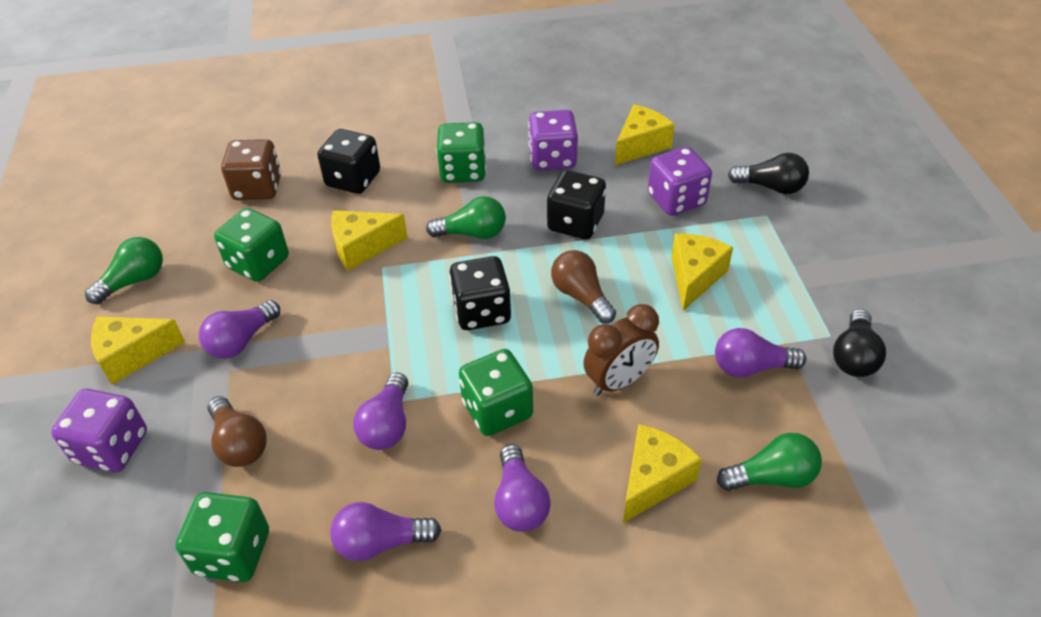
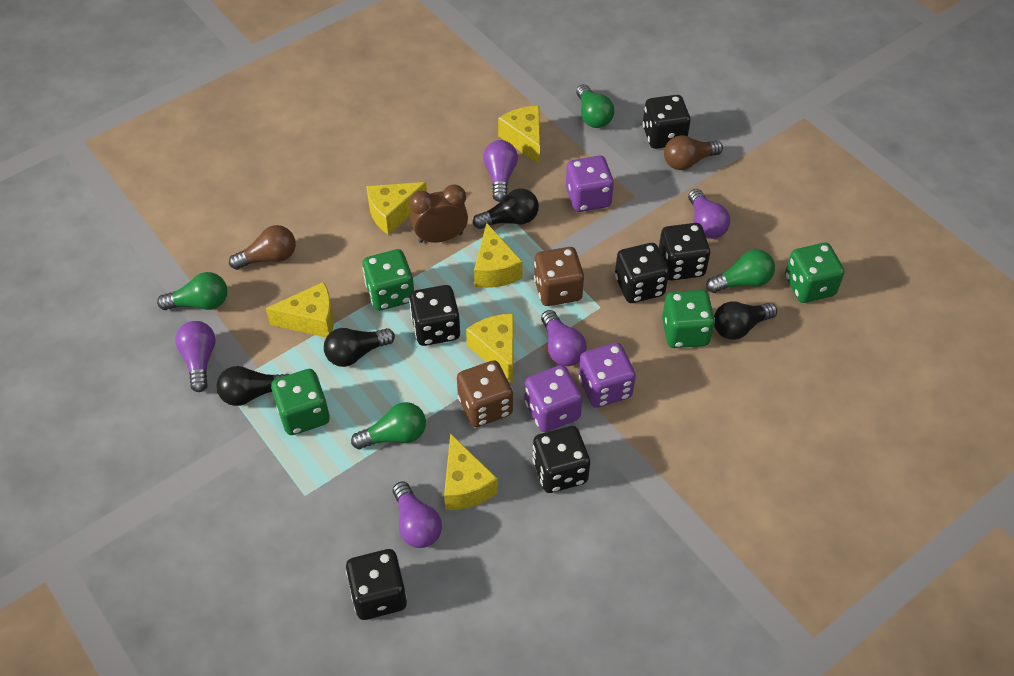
black dice: 3 -> 6
black light bulb: 2 -> 4
brown dice: 1 -> 2
green light bulb: 3 -> 4
yellow cheese: 5 -> 6

